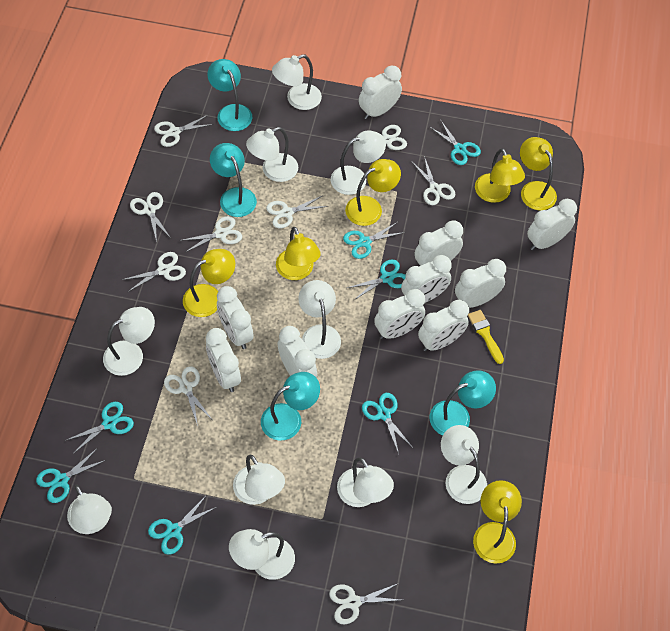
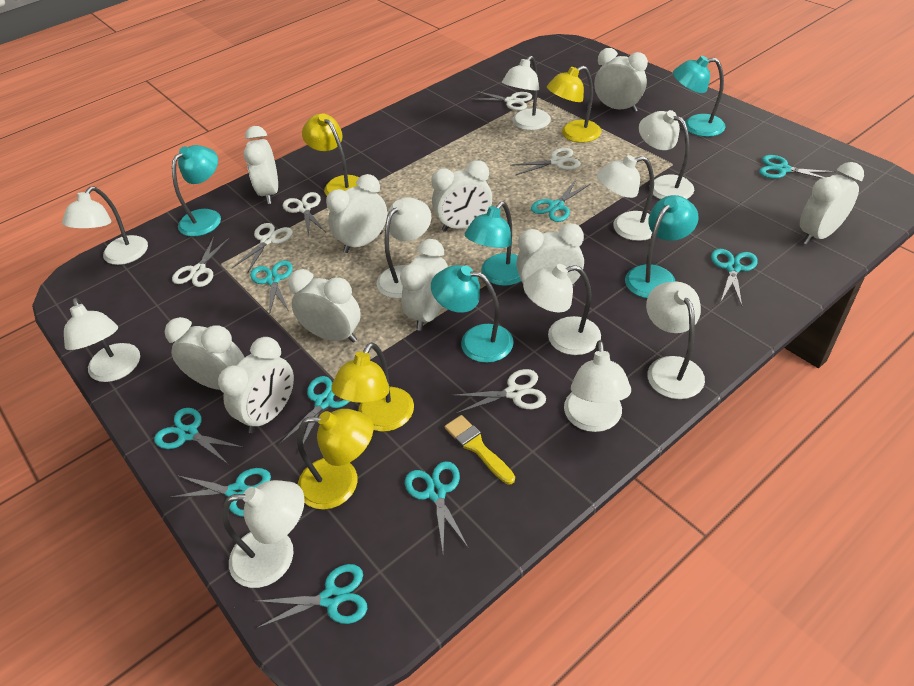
turquoise lamp: 4 -> 5
turquoise scissors: 7 -> 9
white scissors: 9 -> 6
yellow lamp: 6 -> 4

